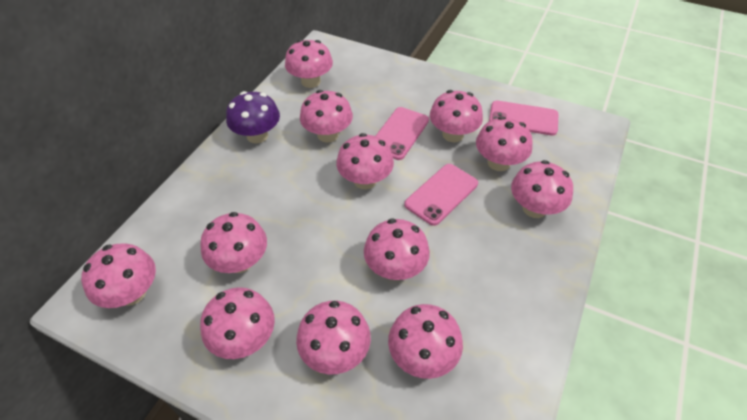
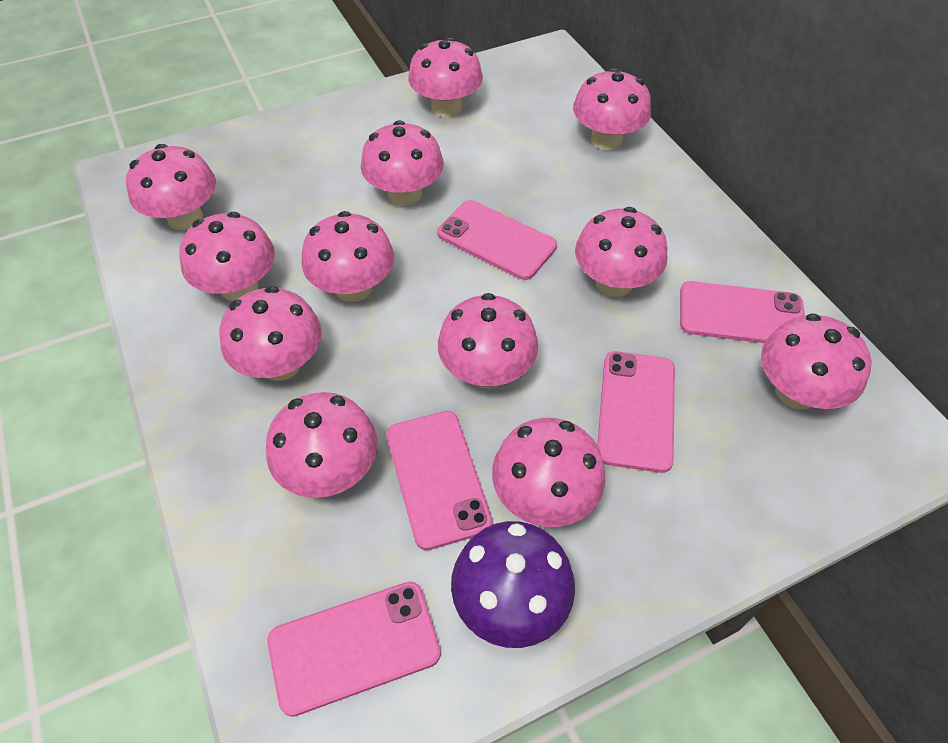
pink phone: 3 -> 5

